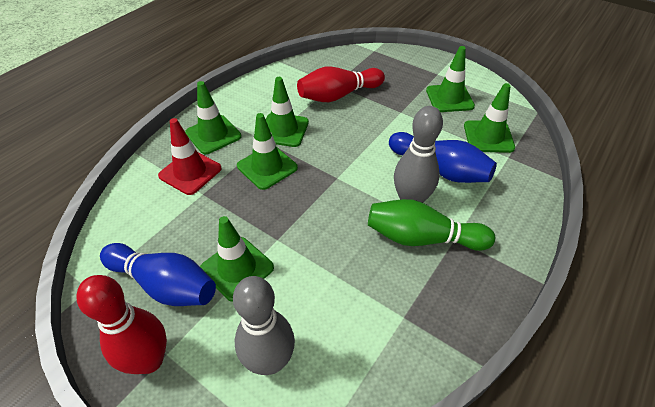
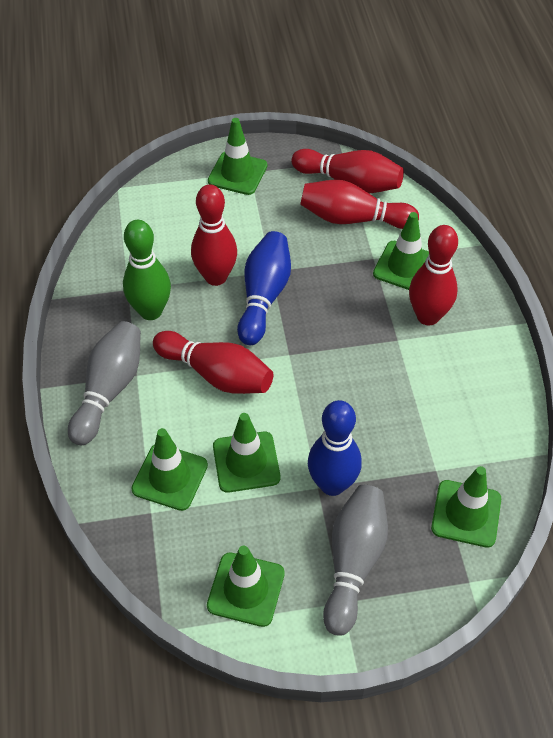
red bowling pin: 2 -> 5
red traffic cone: 1 -> 0

